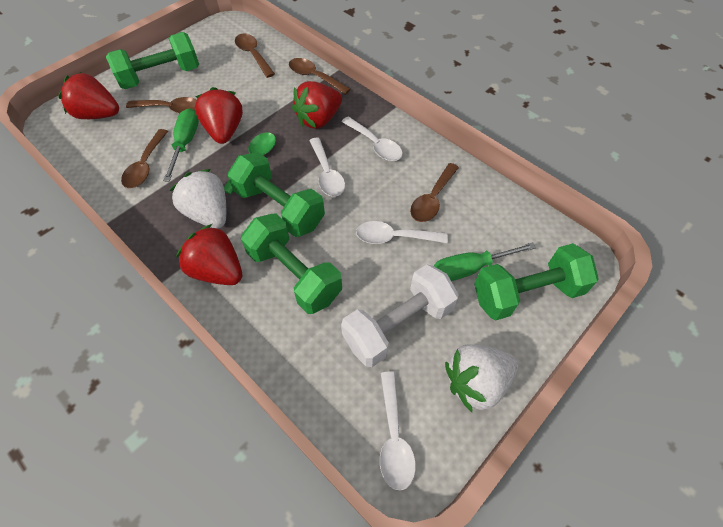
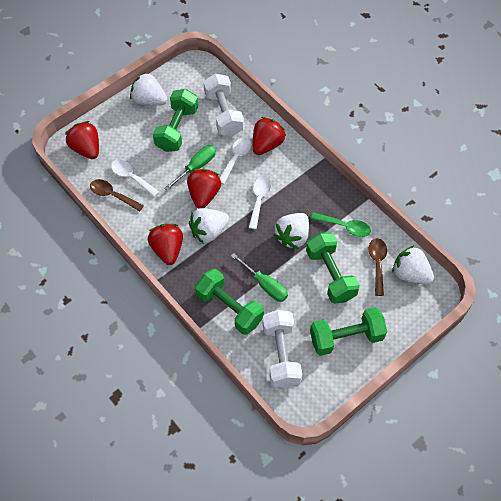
brown spoon: 5 -> 2
white dumbbell: 1 -> 2
white spoon: 4 -> 3
white strawberry: 2 -> 4

